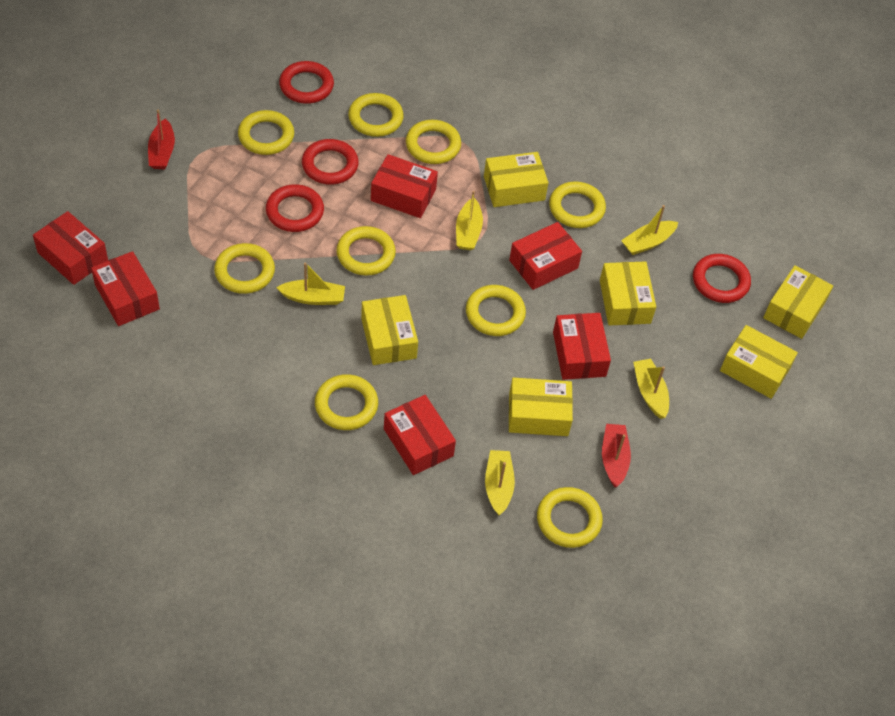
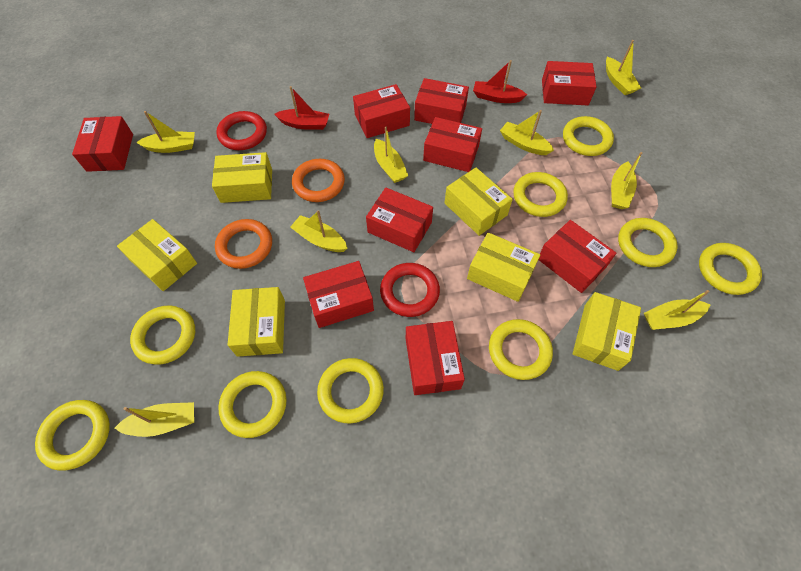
orange ring: 0 -> 2
red box: 6 -> 9
red ring: 4 -> 2
yellow boat: 5 -> 8

